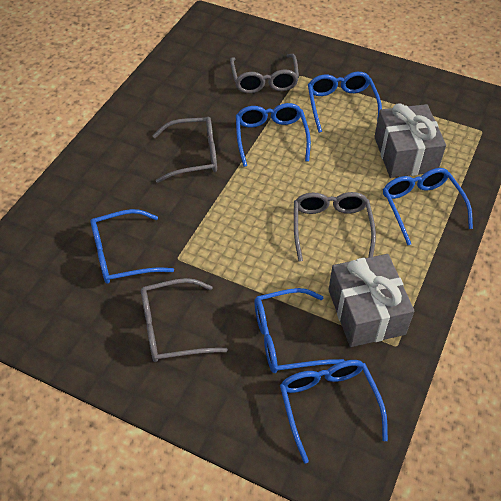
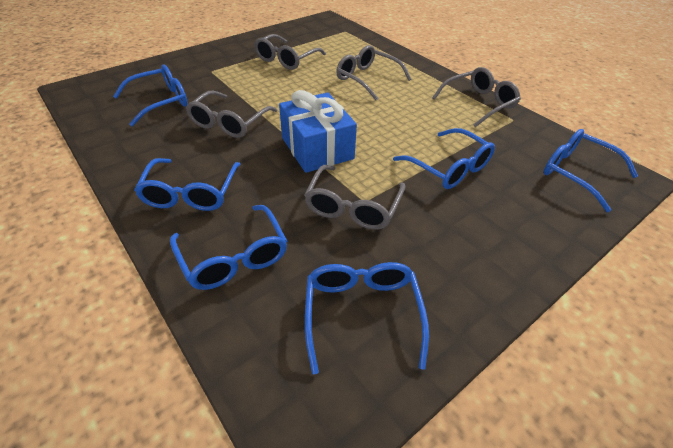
blue gift: 0 -> 1
grey gift: 2 -> 0
grey glasses: 4 -> 5

